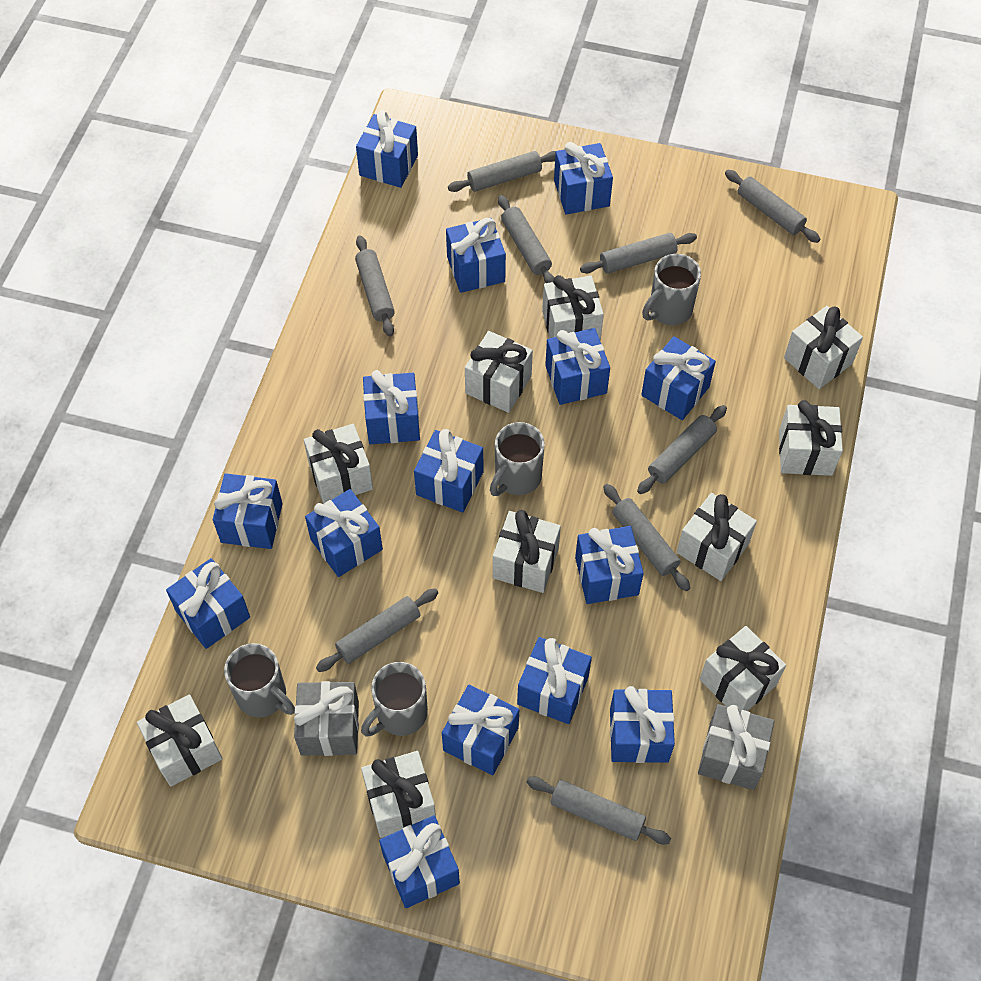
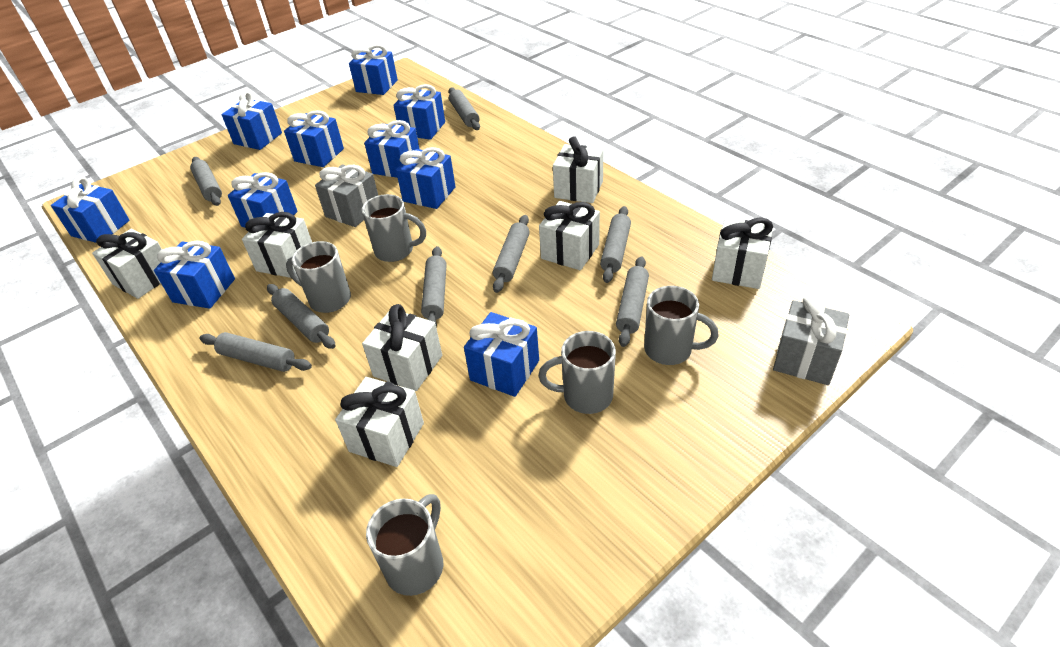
blue gift: 15 -> 10
grey mug: 4 -> 5
grey rolling pin: 9 -> 8
white gift: 10 -> 7

